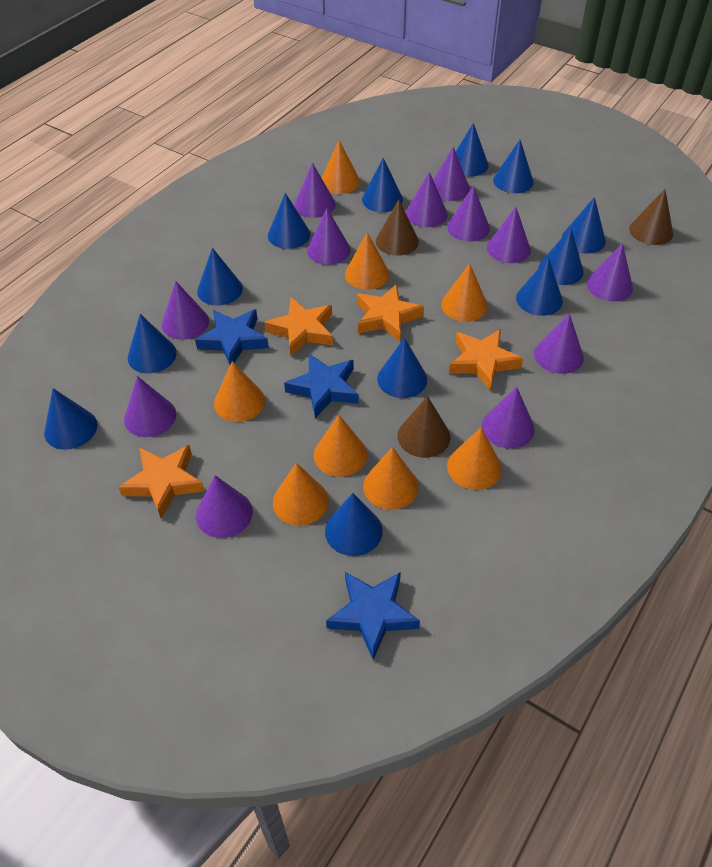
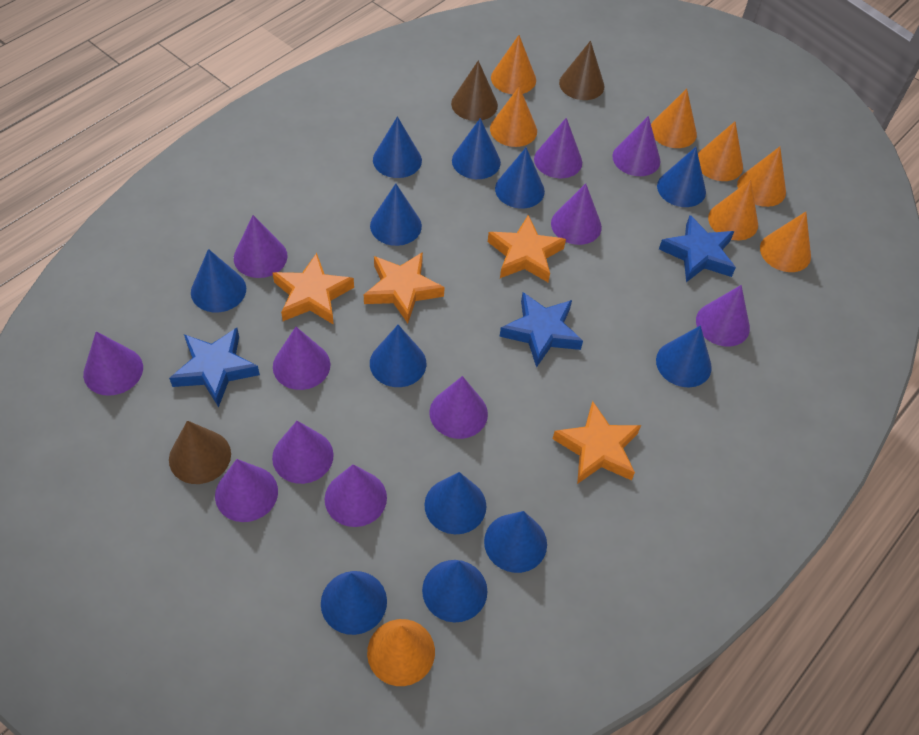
purple cone: 12 -> 11

